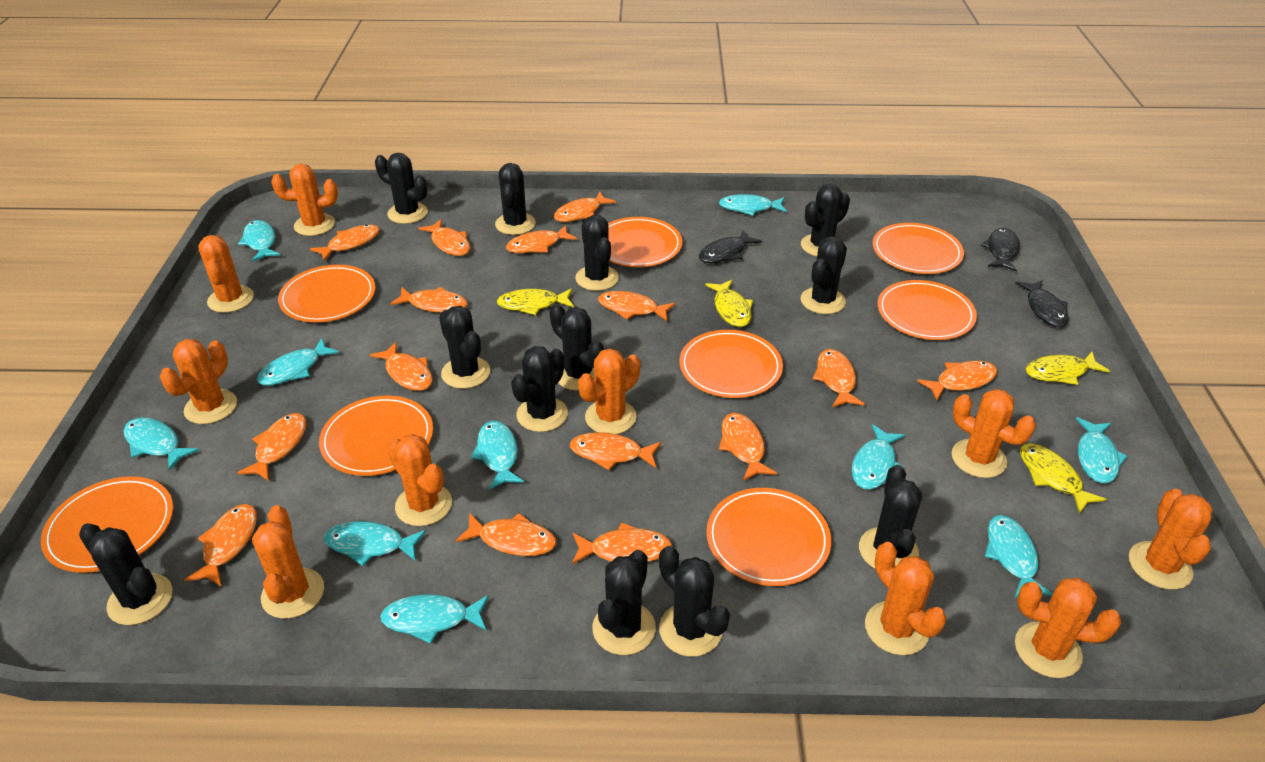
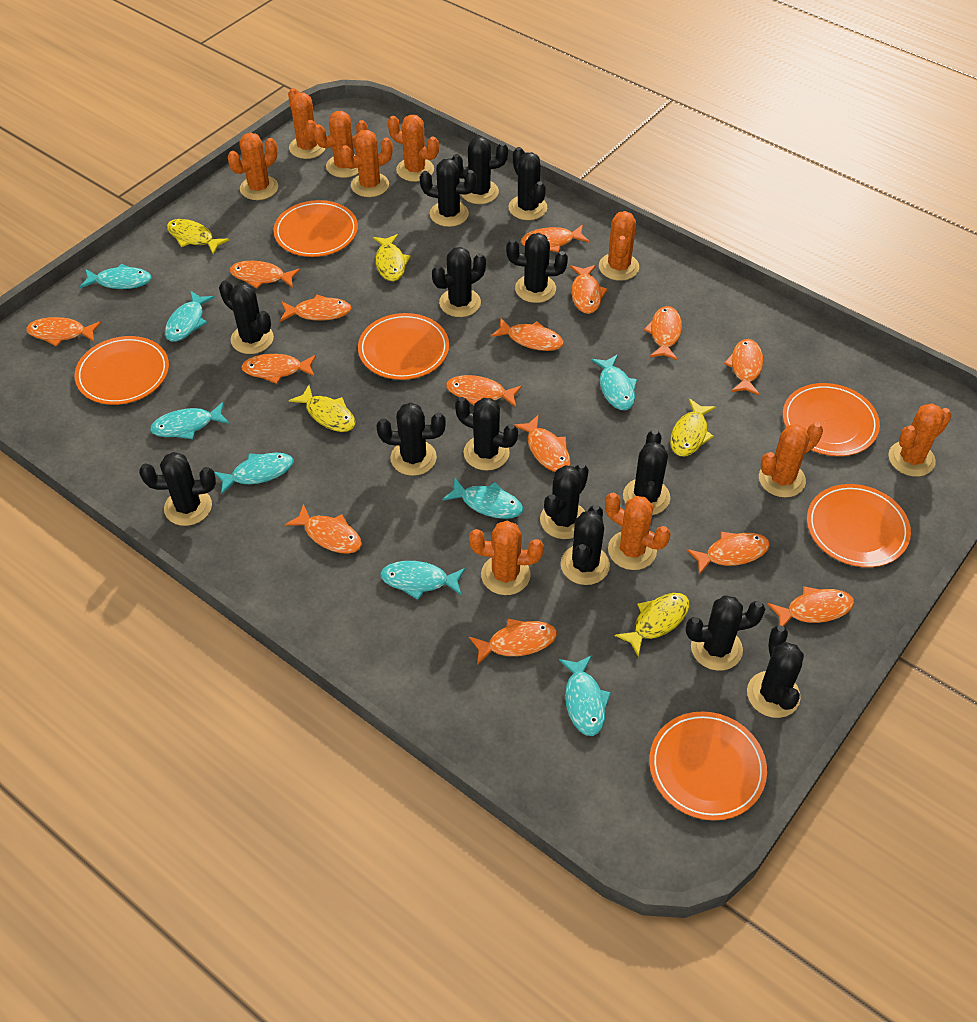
black cactus: 12 -> 14
black fish: 3 -> 0
orange plate: 8 -> 6
turquoise fish: 10 -> 8
yellow fish: 4 -> 5

